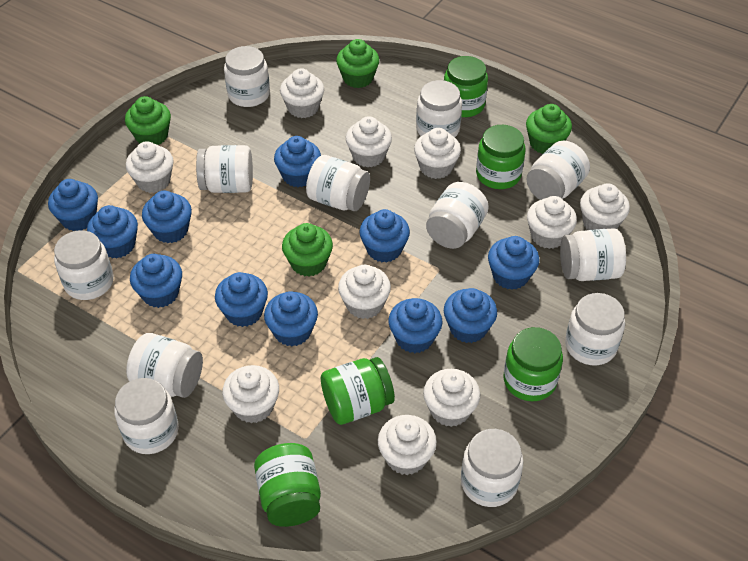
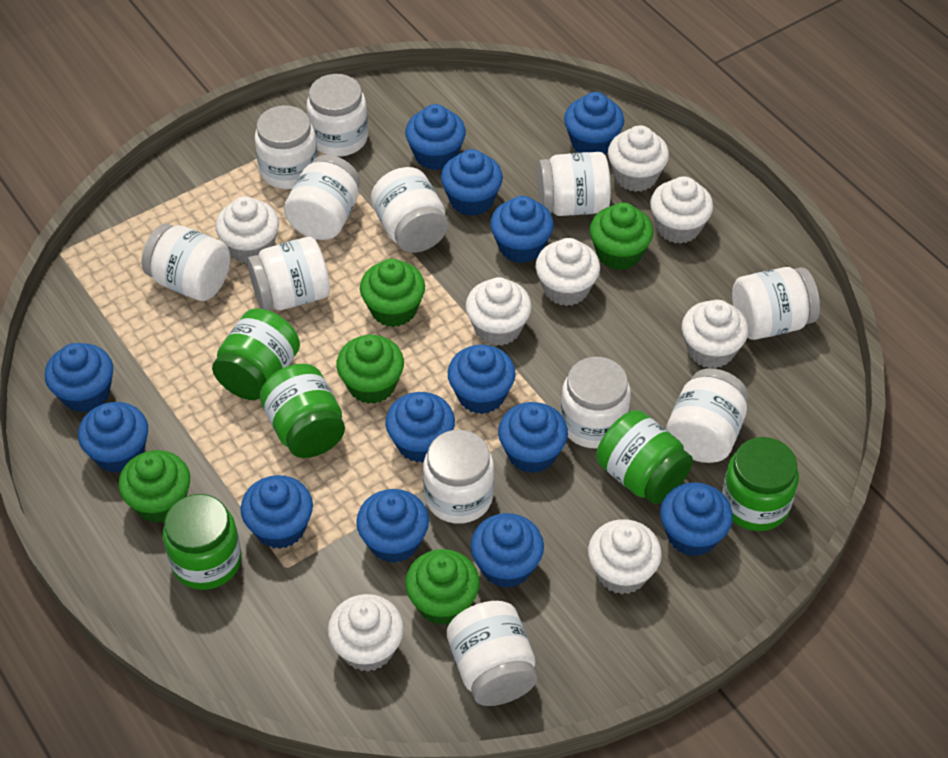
blue cupcake: 11 -> 13
green cupcake: 4 -> 5
white cupcake: 10 -> 8

